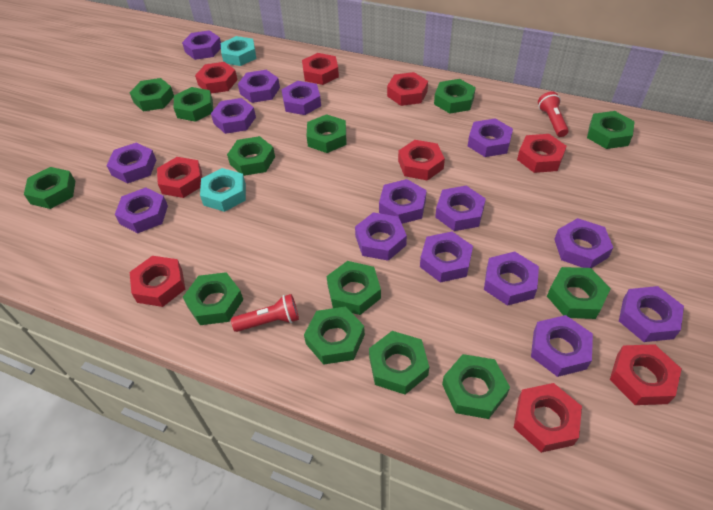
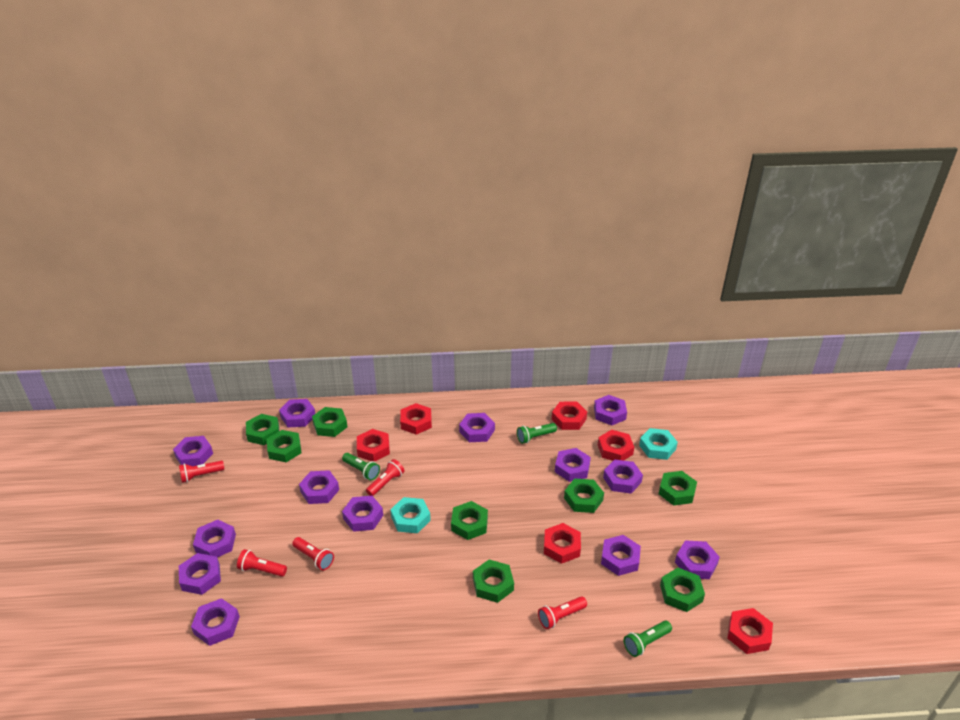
green flashlight: 0 -> 3
green nut: 13 -> 8
purple nut: 15 -> 13
red flashlight: 2 -> 5
red nut: 9 -> 6

